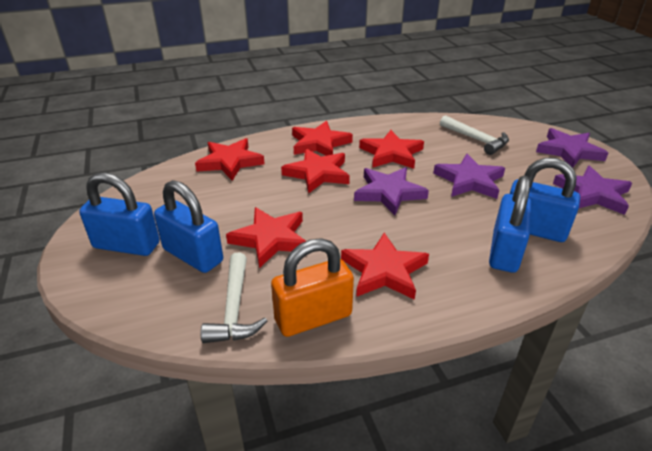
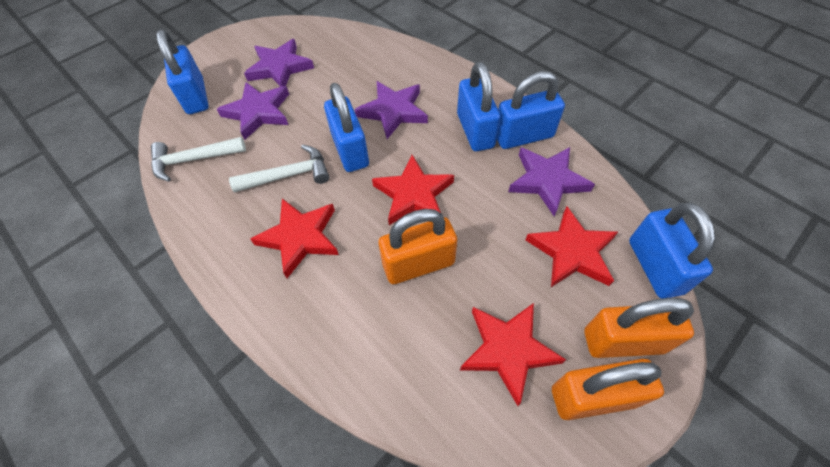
blue padlock: 4 -> 5
orange padlock: 1 -> 3
red star: 6 -> 4

